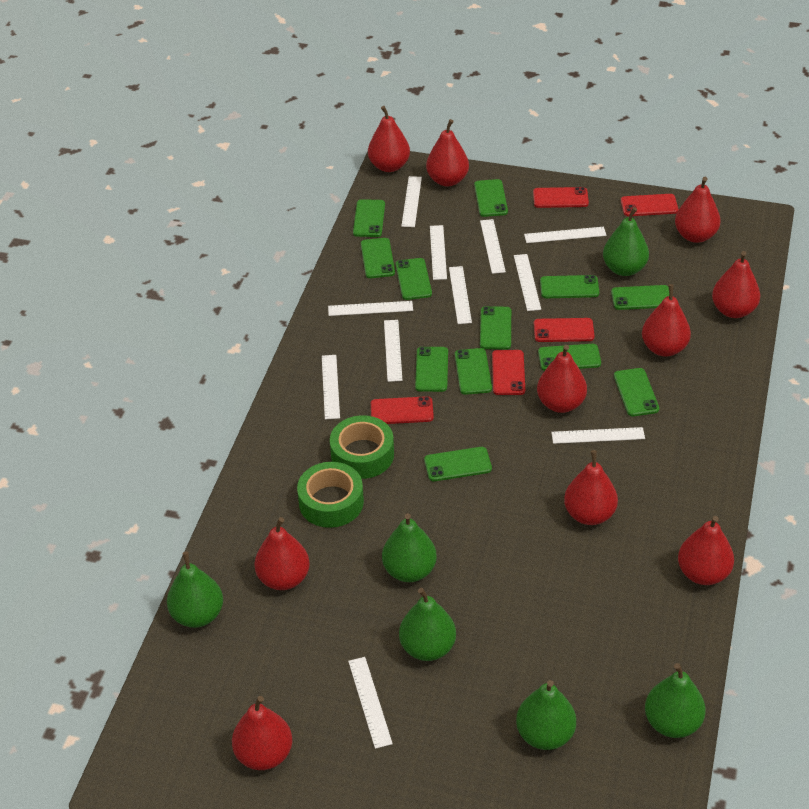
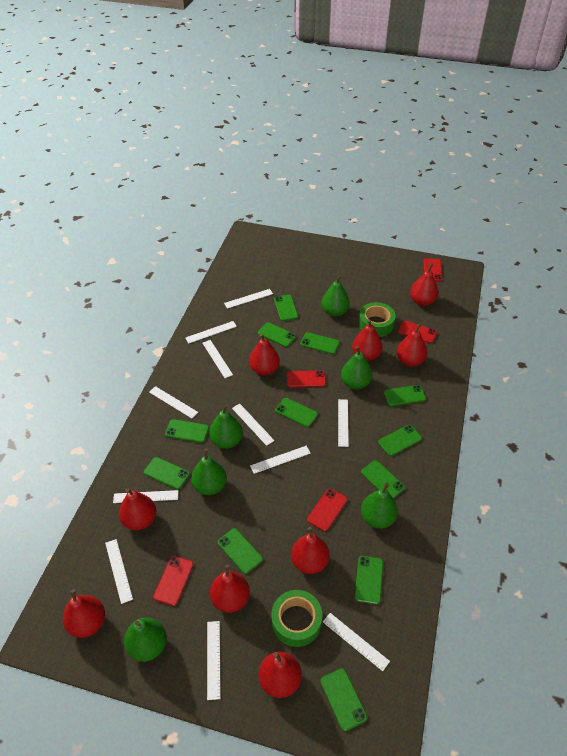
red pear: 10 -> 9

